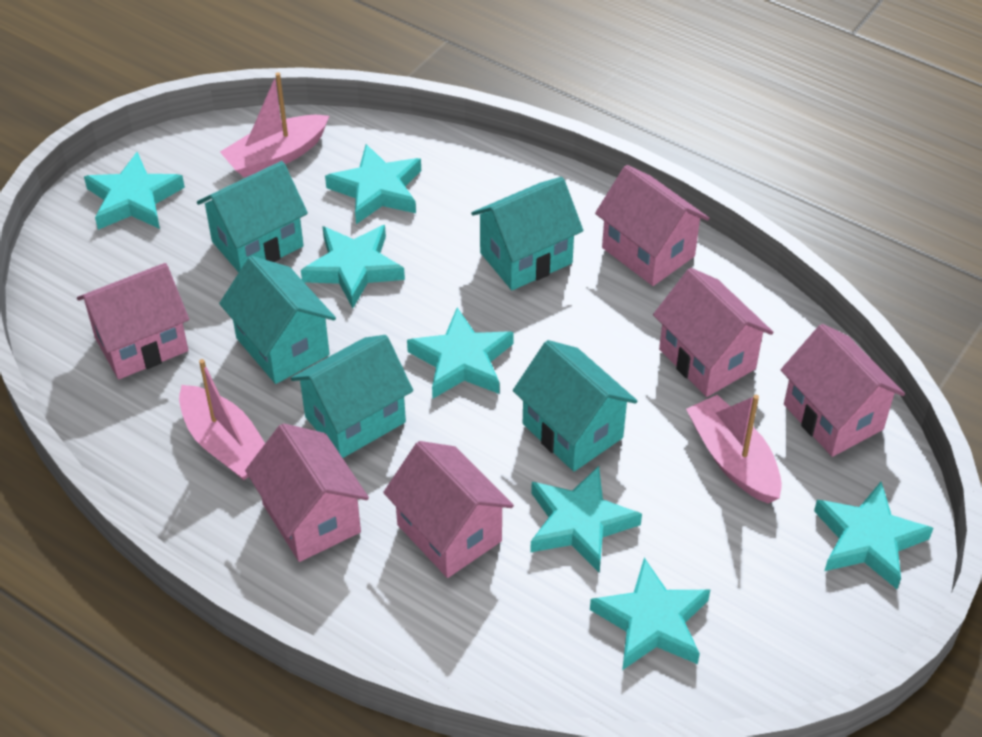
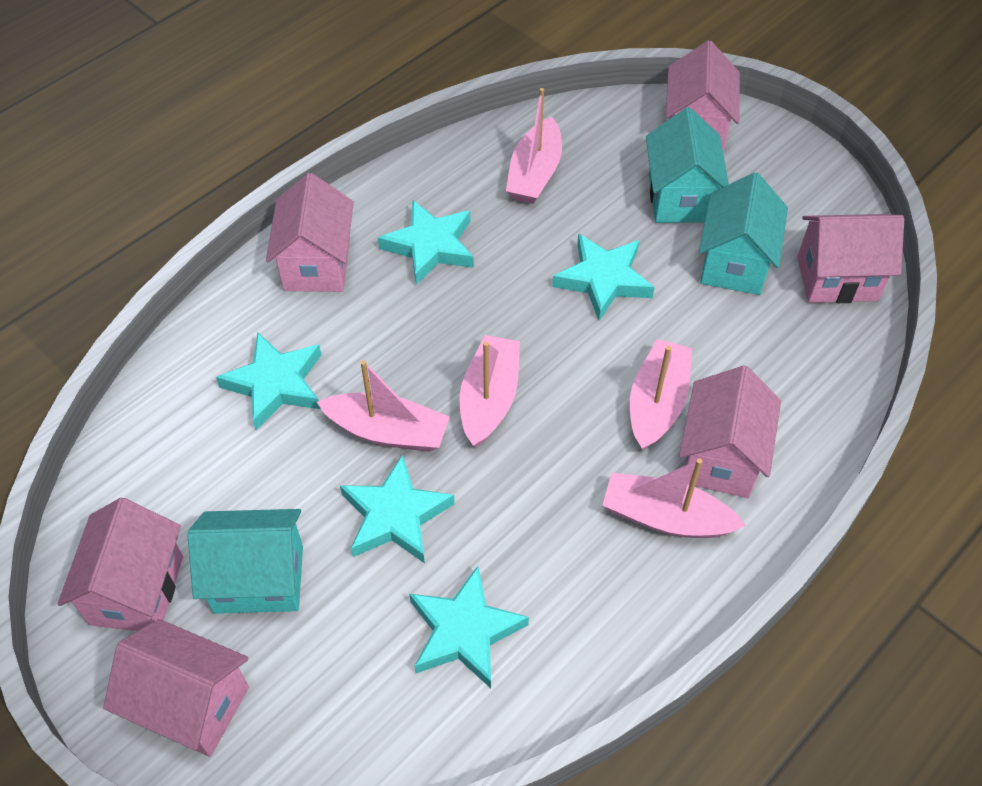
pink boat: 3 -> 5
turquoise house: 5 -> 3
turquoise star: 7 -> 5

